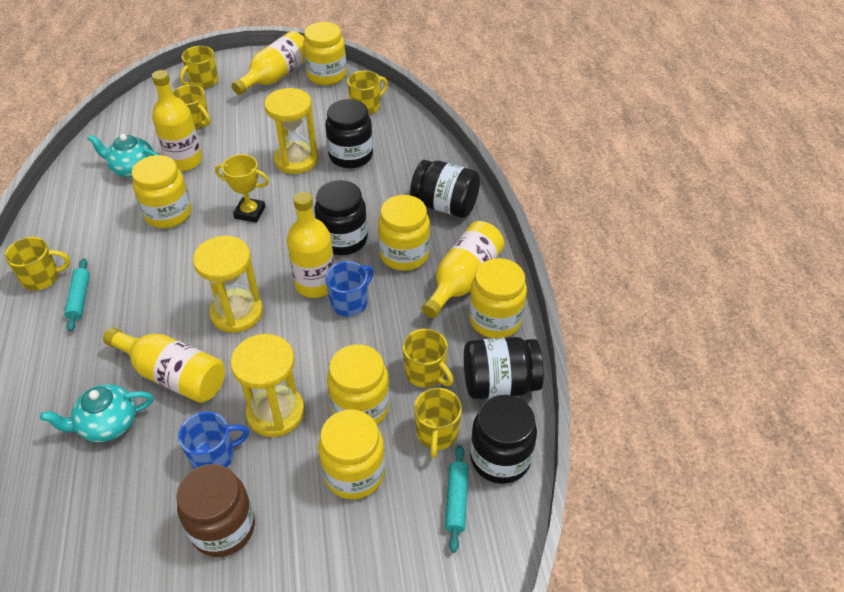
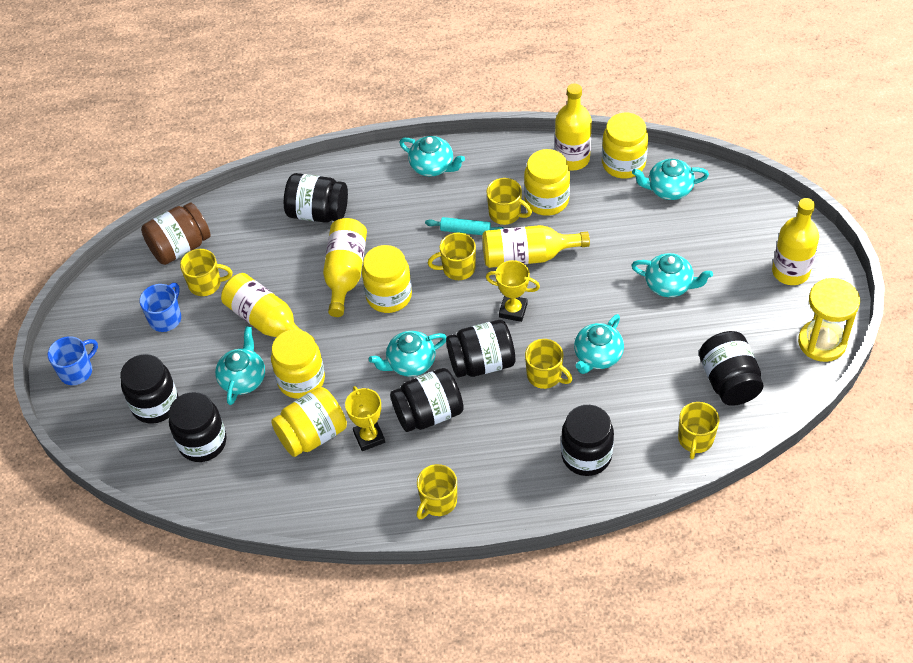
black jar: 5 -> 7
turquoise rolling pin: 2 -> 1
turquoise teapot: 2 -> 6
yellow hourglass: 3 -> 1
yellow jar: 6 -> 5
yellow trophy: 1 -> 2

